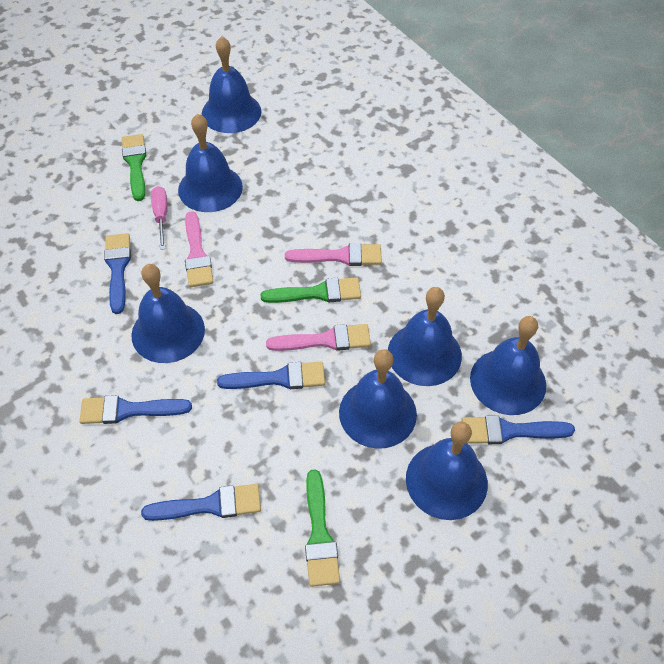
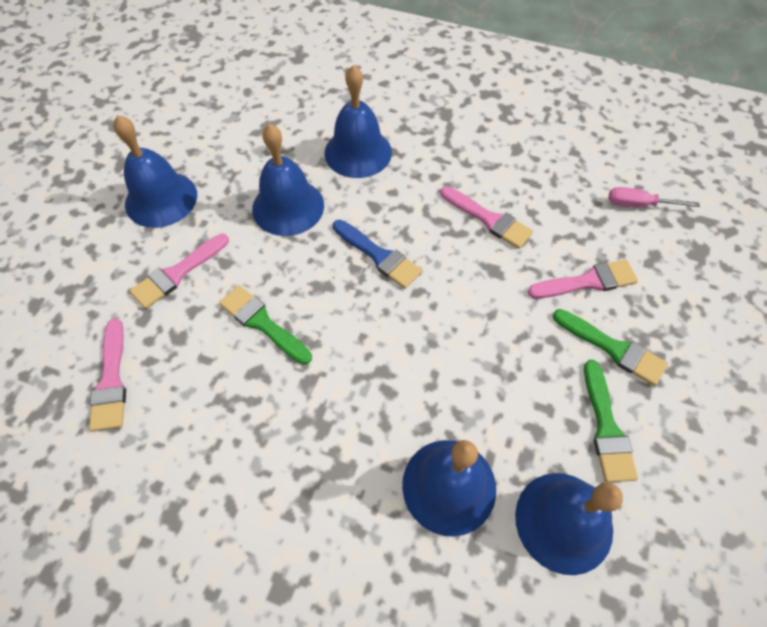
blue bell: 7 -> 5
blue brush: 5 -> 1
pink brush: 3 -> 4

